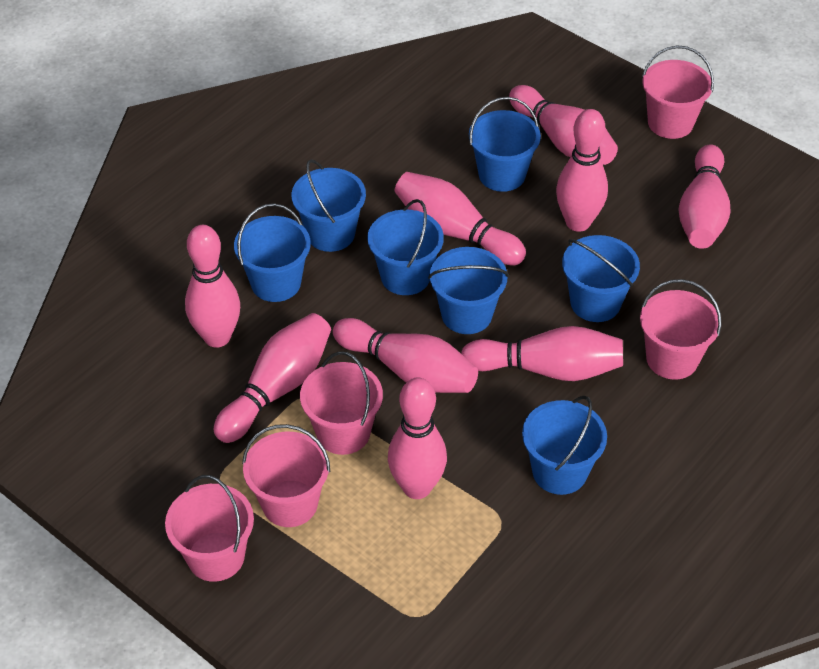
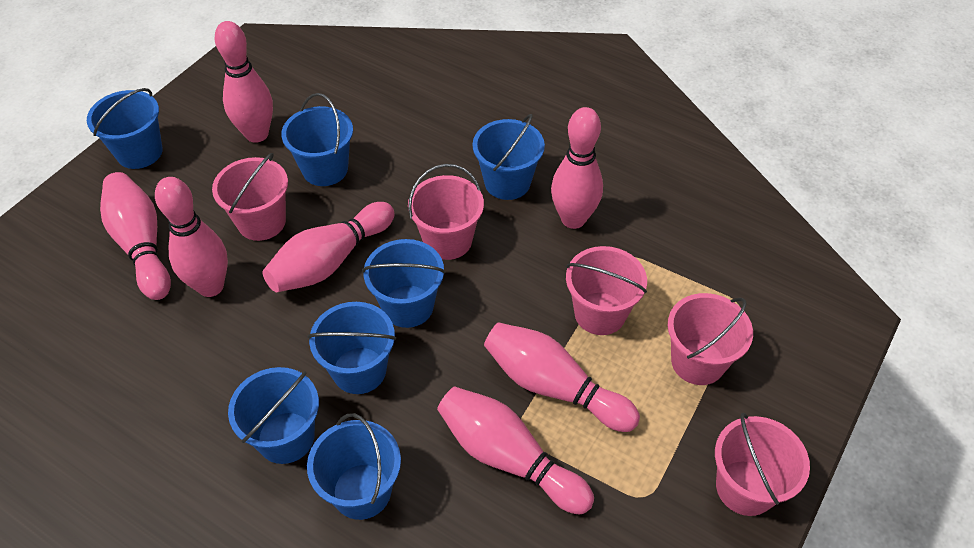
pink bowling pin: 9 -> 7

